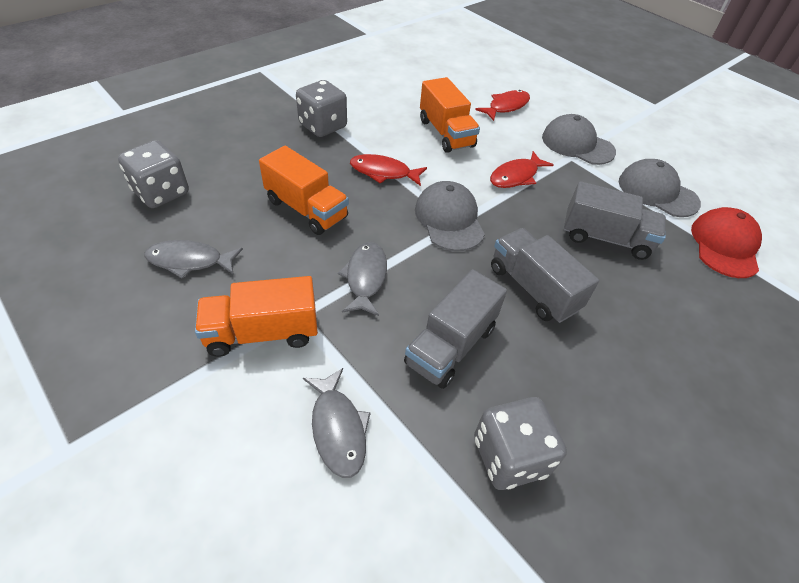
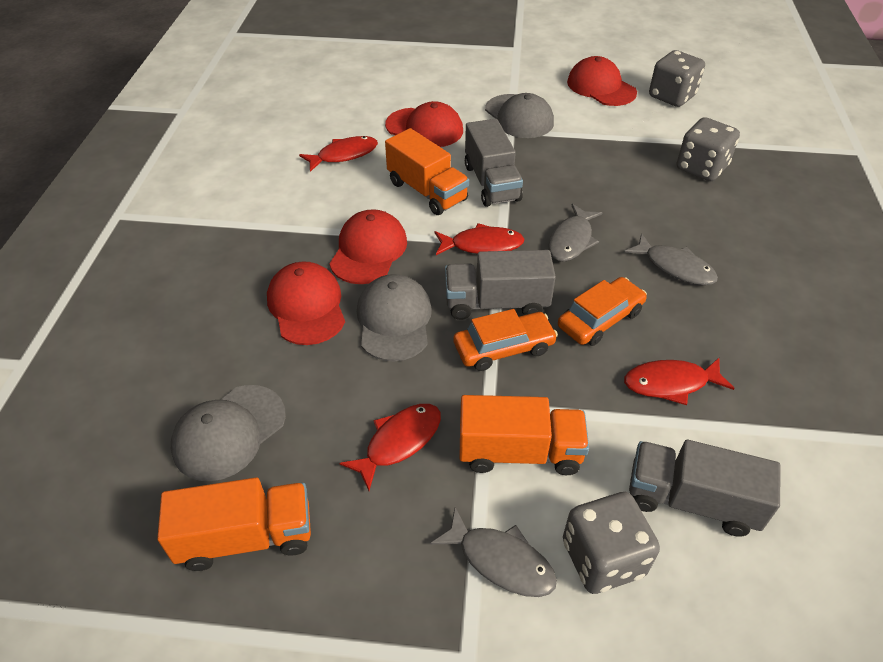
orange car: 0 -> 2
red cap: 1 -> 4
red fish: 3 -> 4

